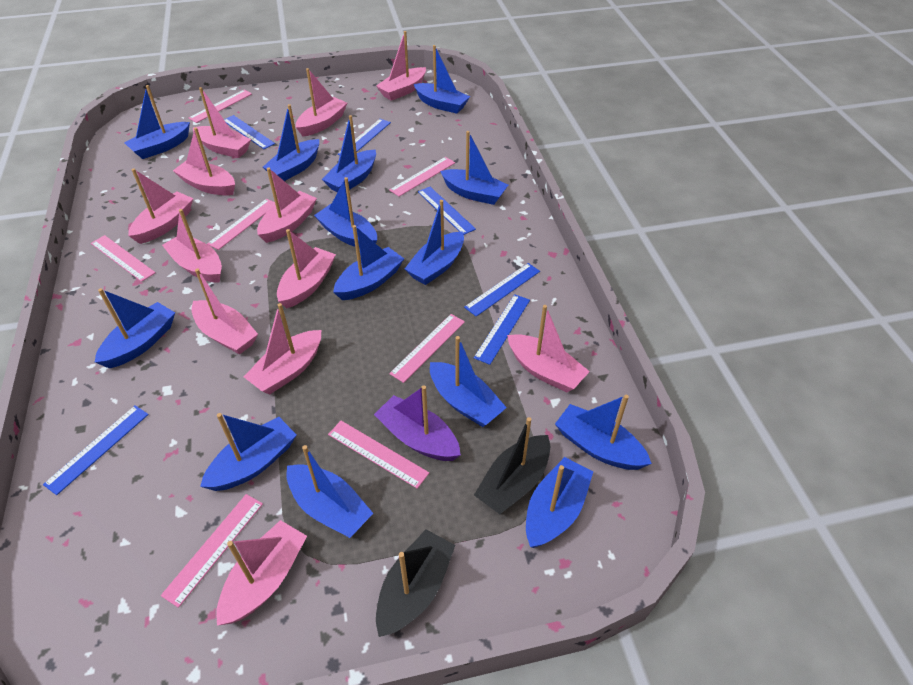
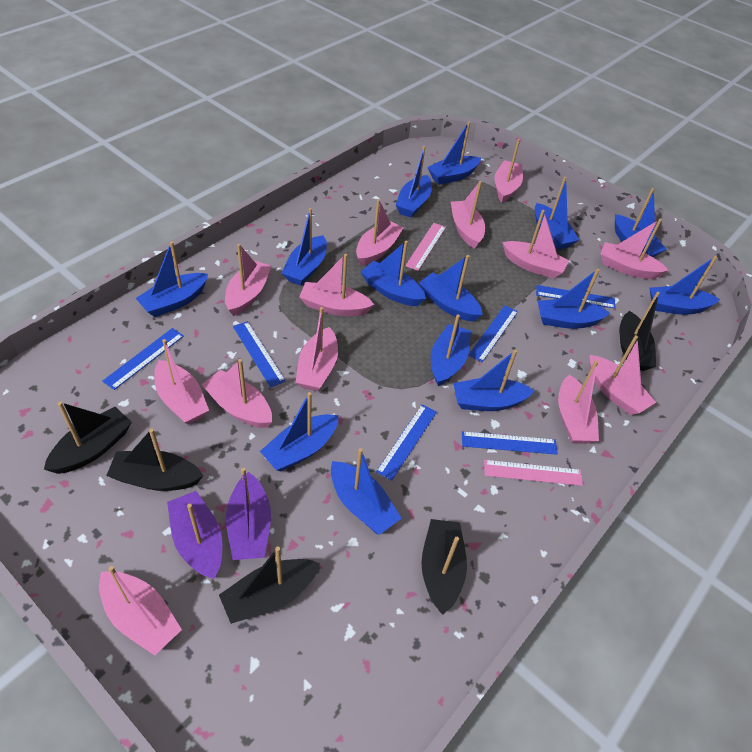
black boat: 2 -> 5
pink boat: 12 -> 13
pink ruler: 7 -> 2
purple boat: 1 -> 2

